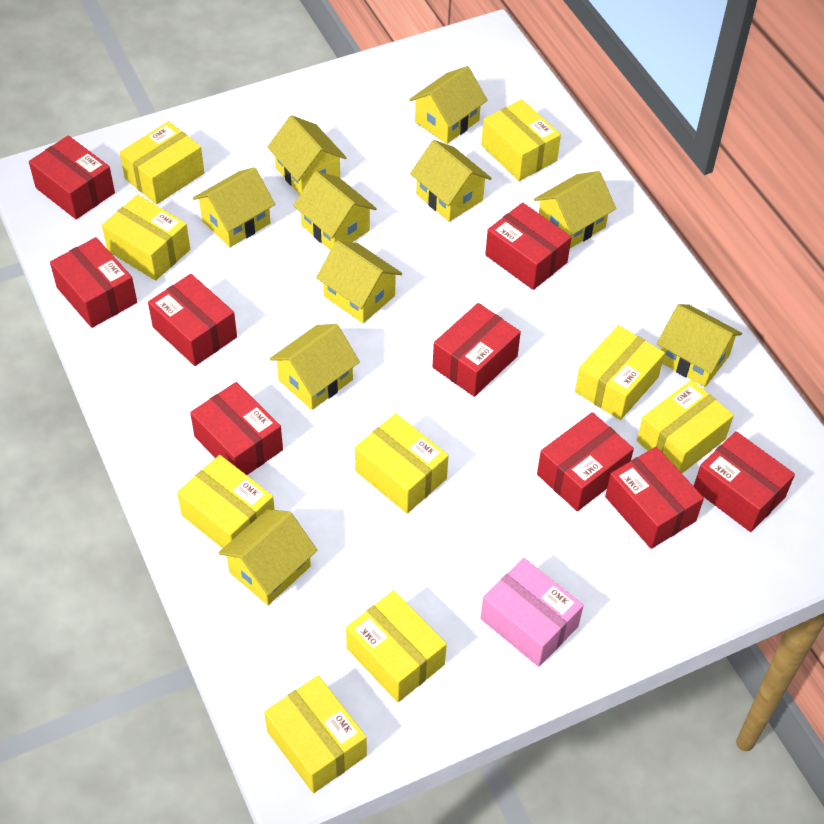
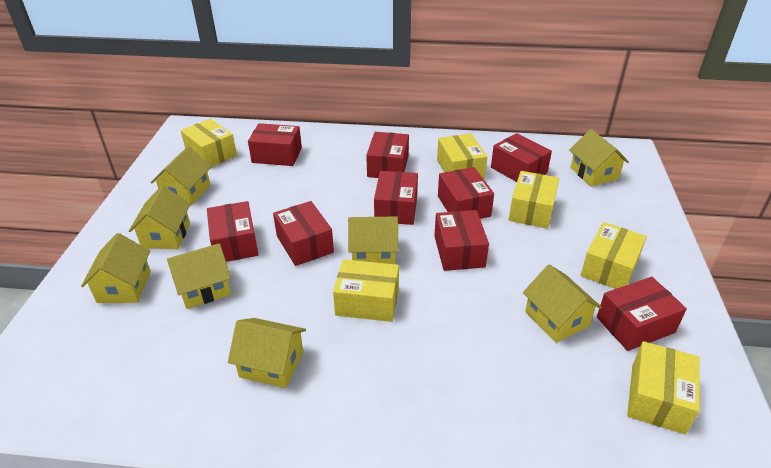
pink box: 1 -> 0
yellow box: 9 -> 6
yellow house: 10 -> 8

